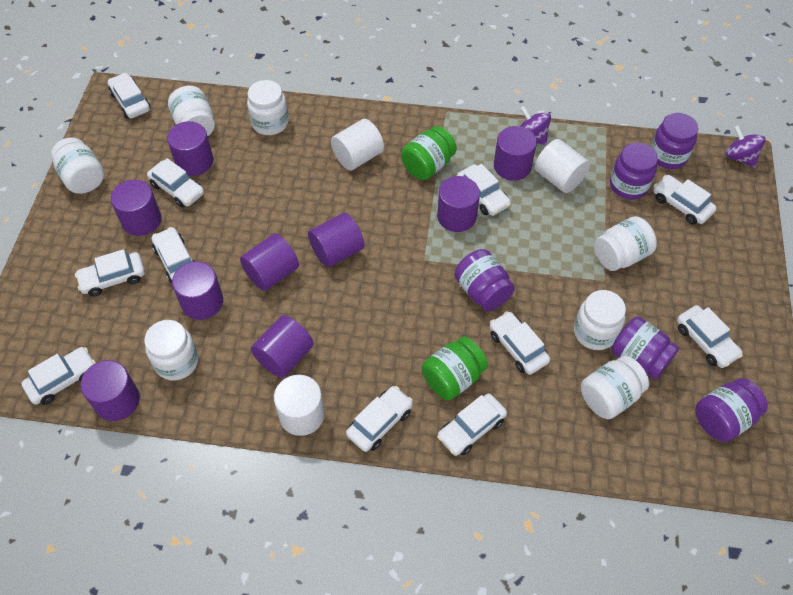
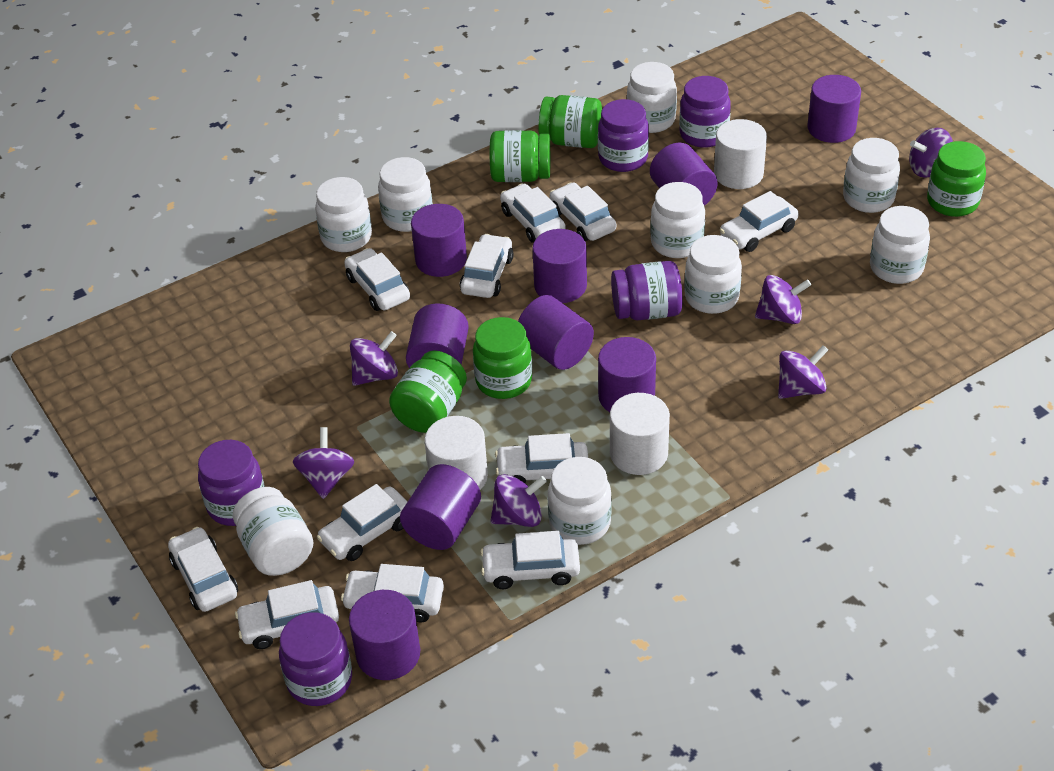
green jar: 2 -> 5
purple spinning top: 2 -> 6
white jar: 7 -> 9

